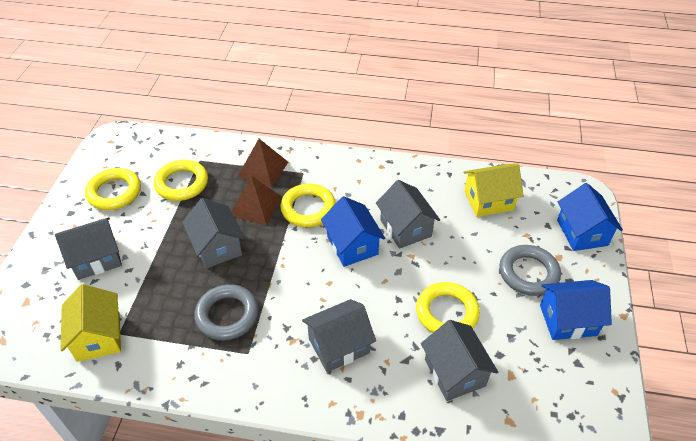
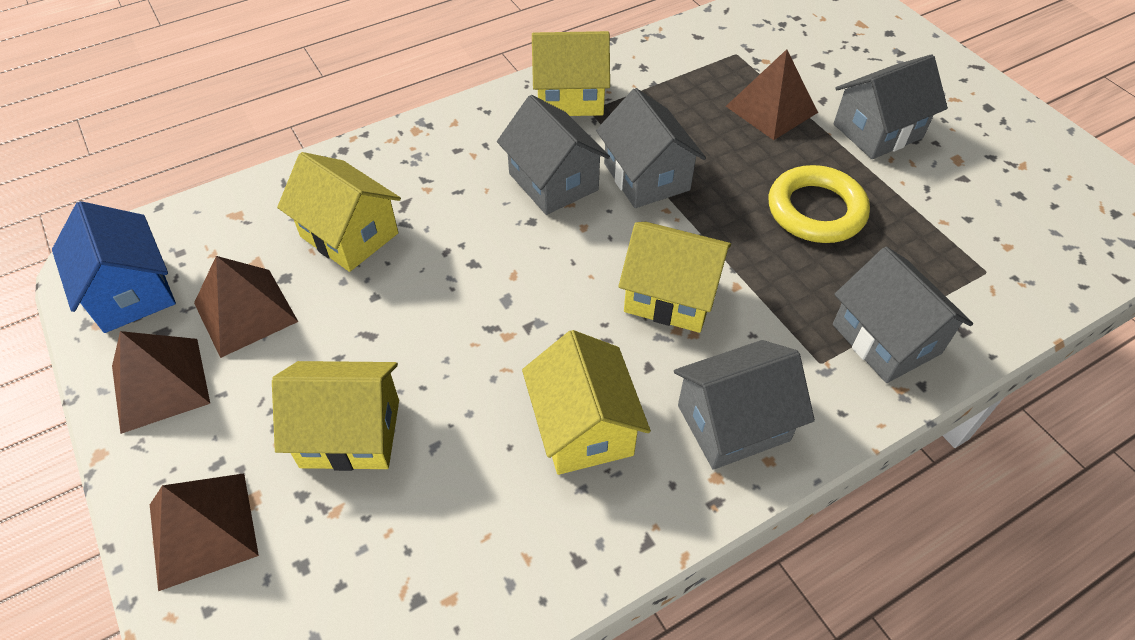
blue house: 3 -> 1
brown pyramid: 2 -> 4
grey ring: 2 -> 0
yellow house: 2 -> 5
yellow ring: 4 -> 1

